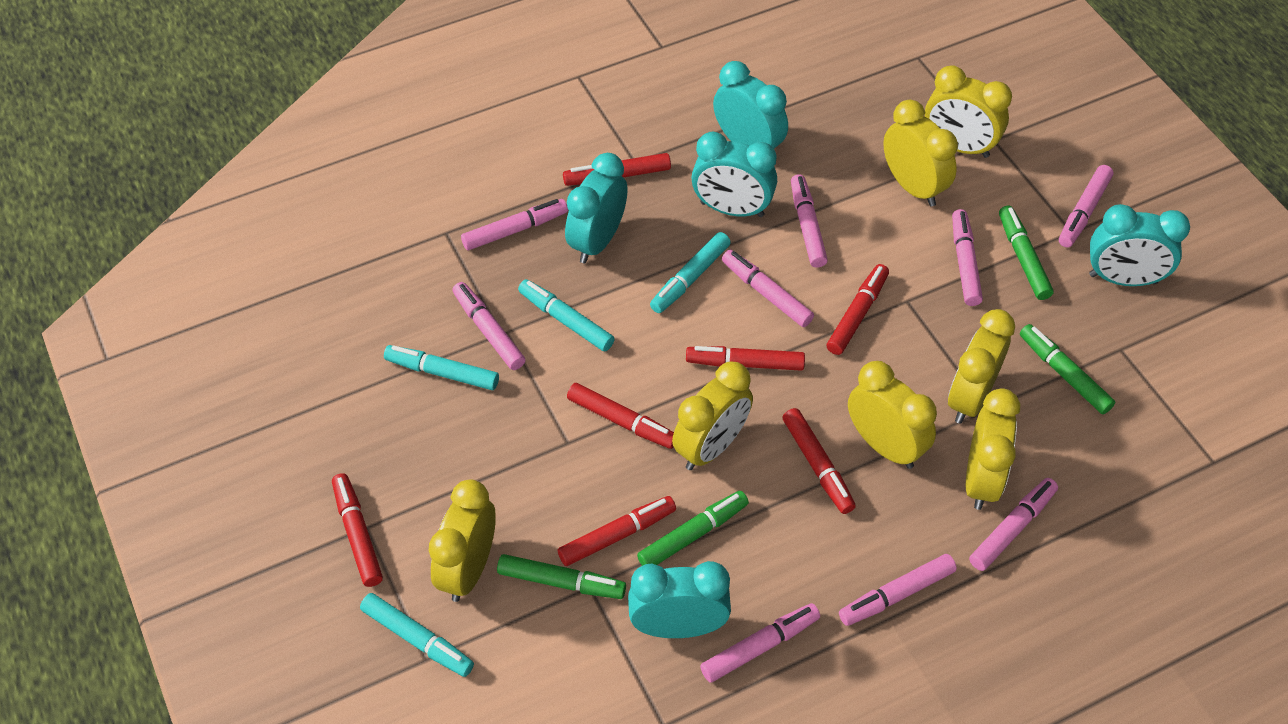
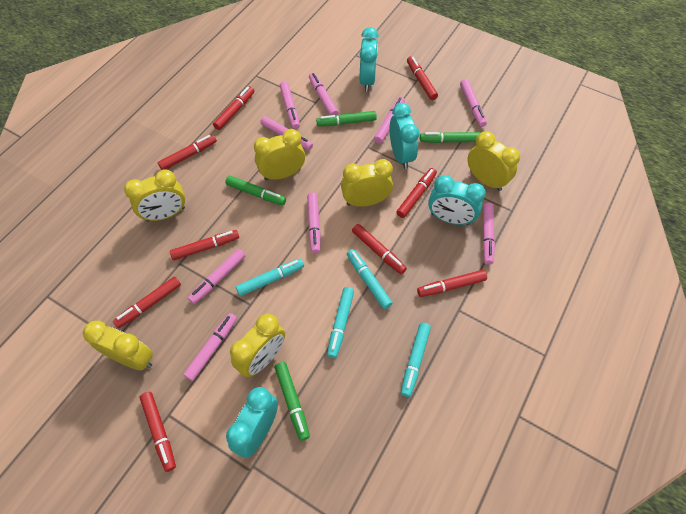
red marker: 7 -> 9
turquoise clock: 5 -> 4
yellow clock: 7 -> 6

